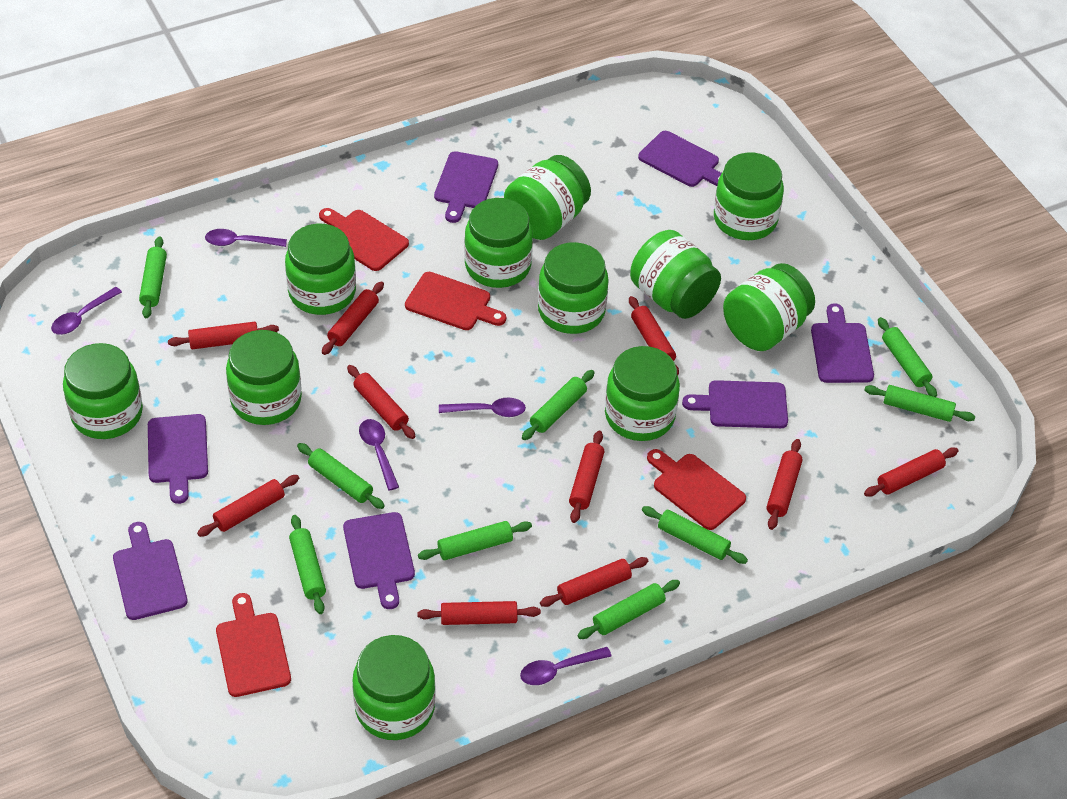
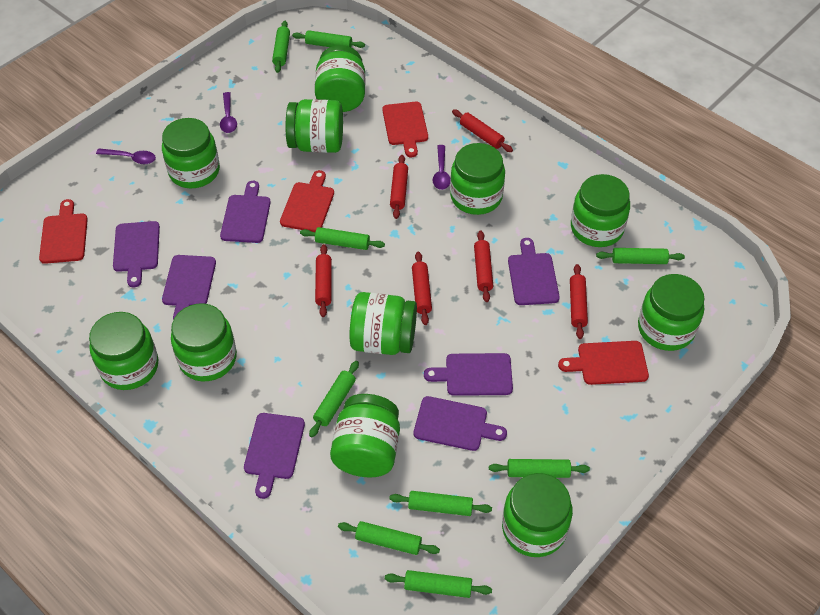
purple spoon: 5 -> 3
red rolling pin: 10 -> 6

